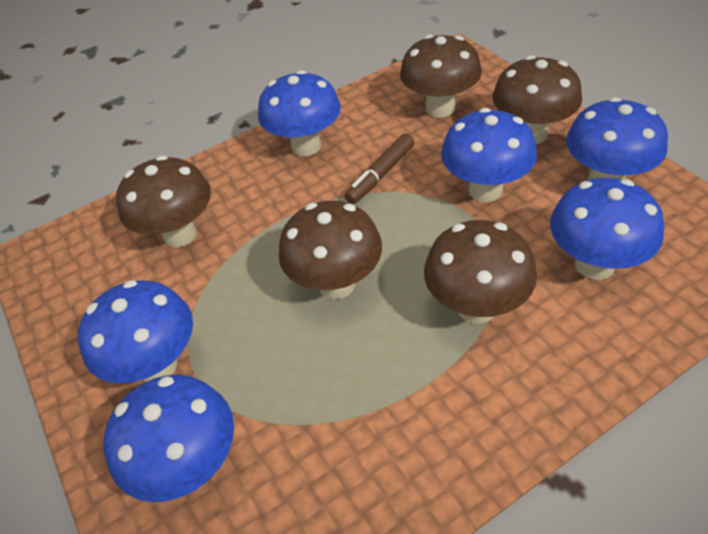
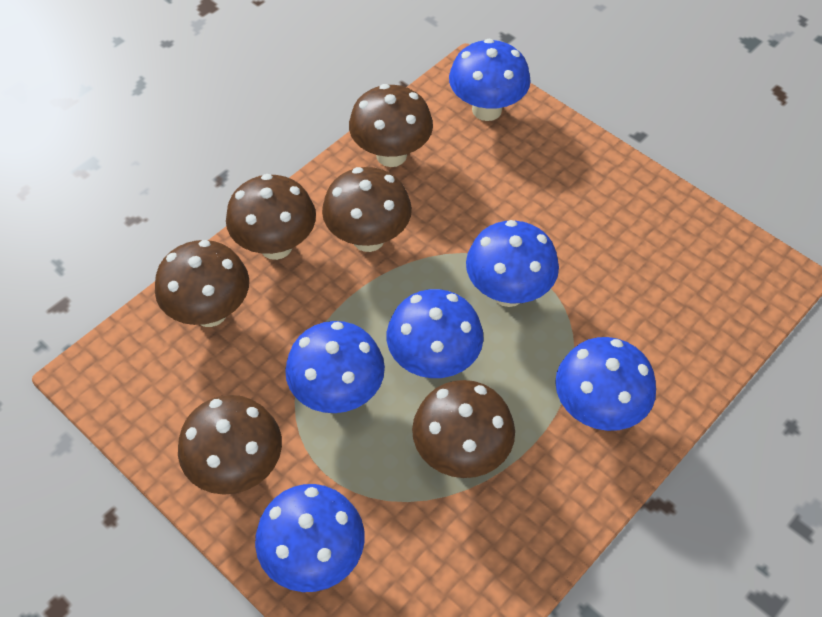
brown marker: 1 -> 0
brown mushroom: 5 -> 6

